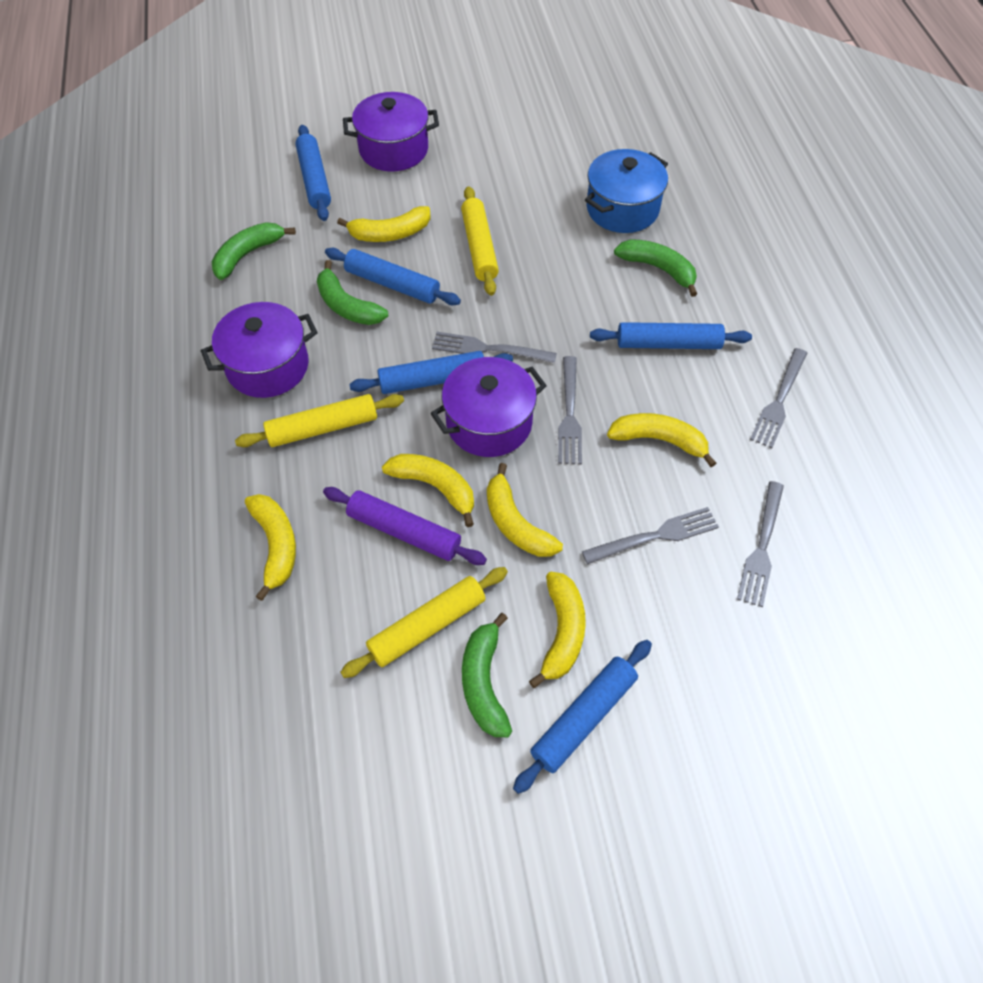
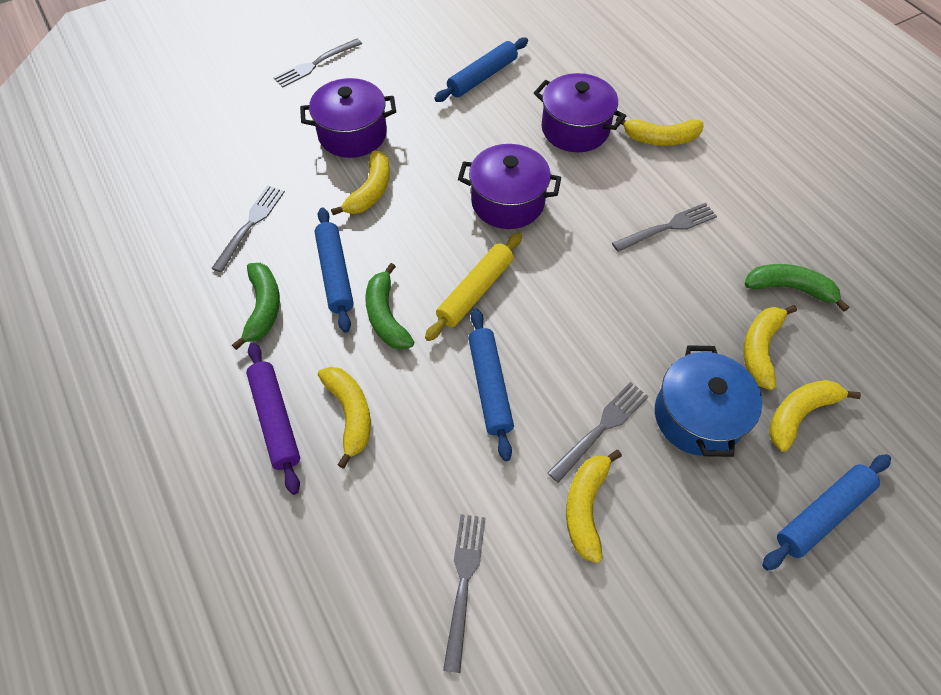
blue rolling pin: 5 -> 4
green banana: 4 -> 3
yellow rolling pin: 3 -> 1

